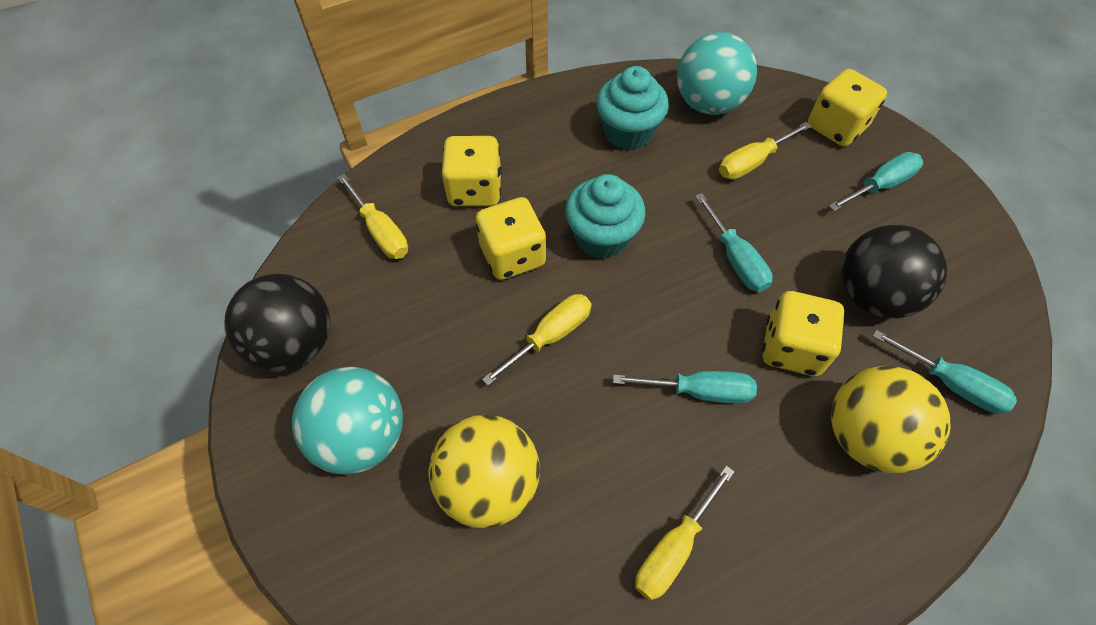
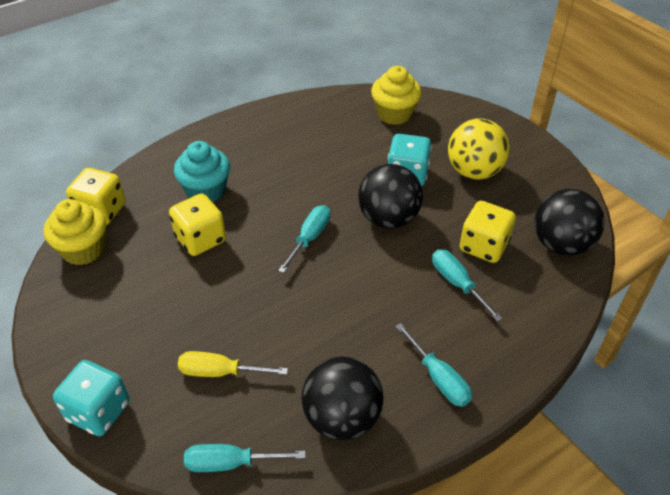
black ball: 2 -> 3
turquoise ball: 2 -> 0
turquoise cupcake: 2 -> 1
turquoise dice: 0 -> 2
yellow ball: 2 -> 1
yellow cupcake: 0 -> 2
yellow dice: 4 -> 3
yellow screwdriver: 4 -> 1

